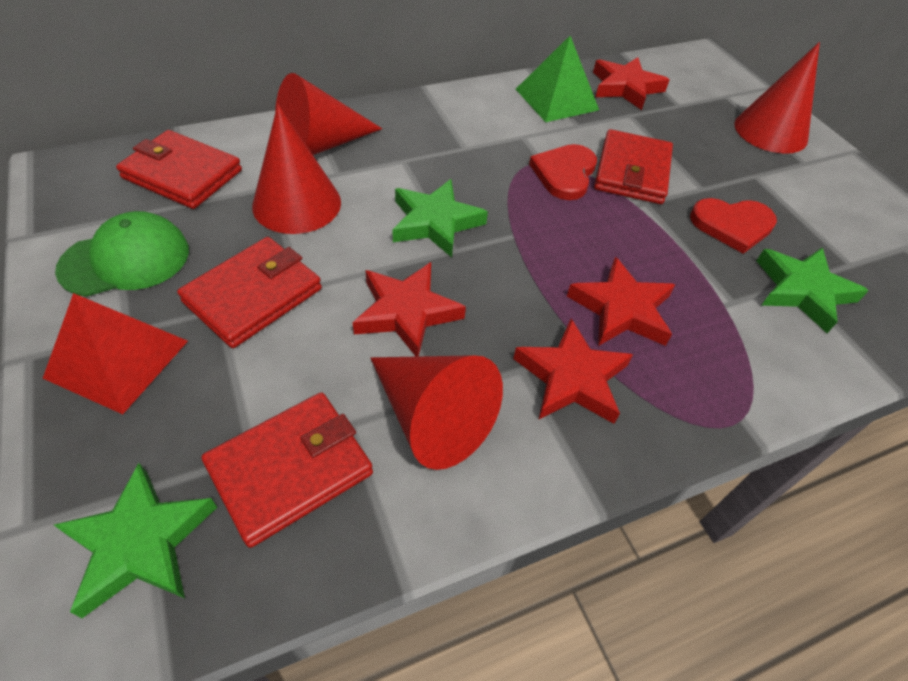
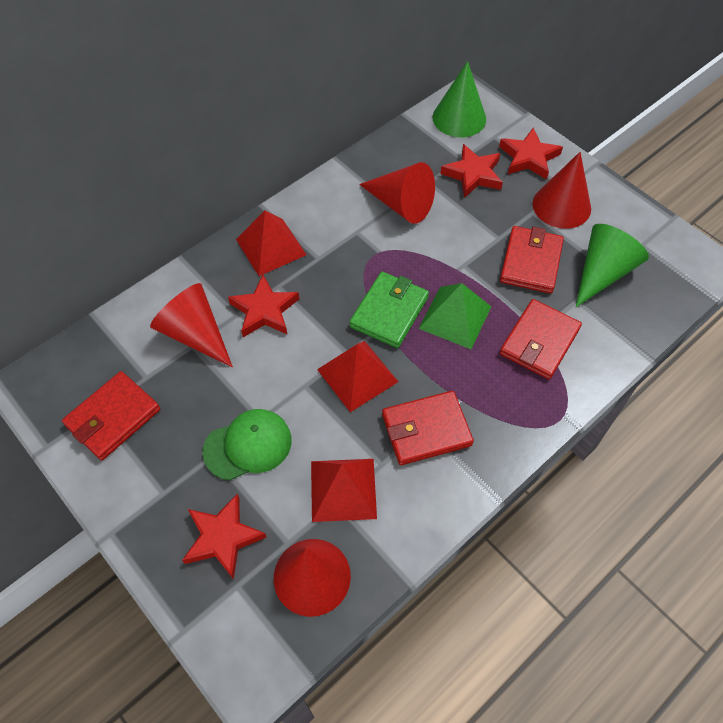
green cone: 0 -> 2
green star: 3 -> 0
green wallet: 0 -> 1
red heart: 2 -> 0
red pyramid: 1 -> 3

